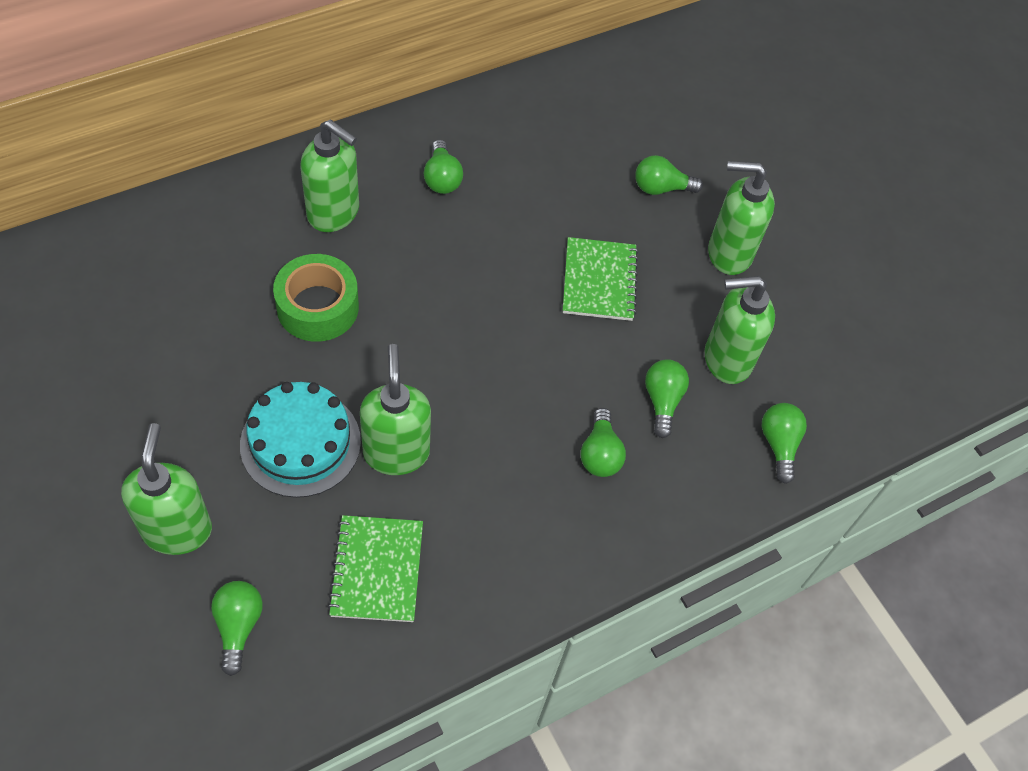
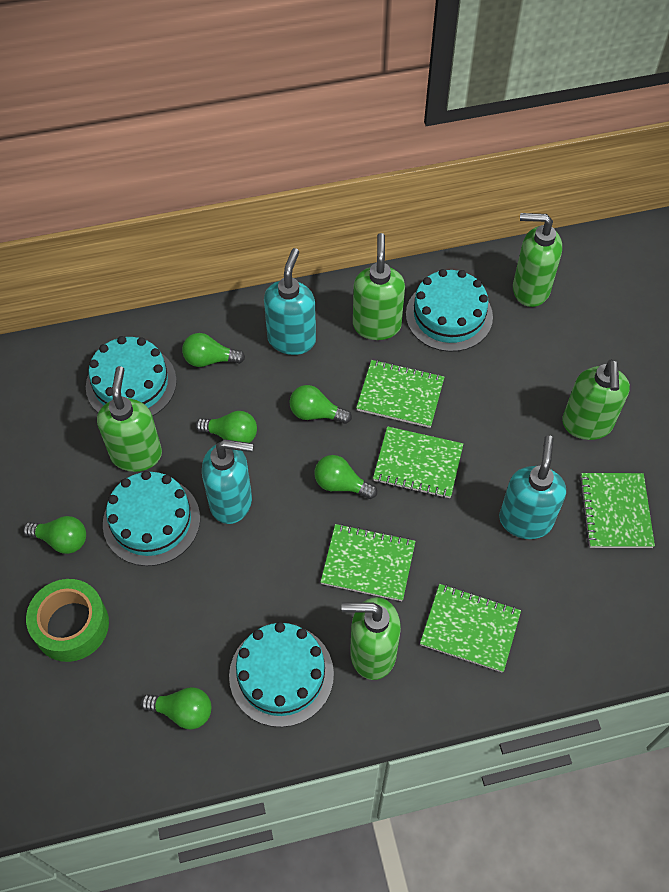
green notebook: 2 -> 5
turquoise cake: 1 -> 4
turquoise soap dispenser: 0 -> 3

